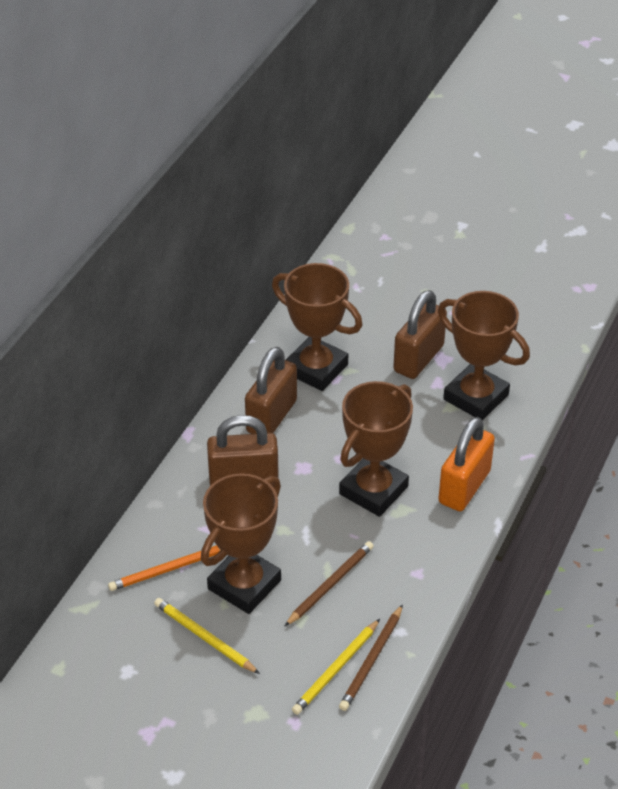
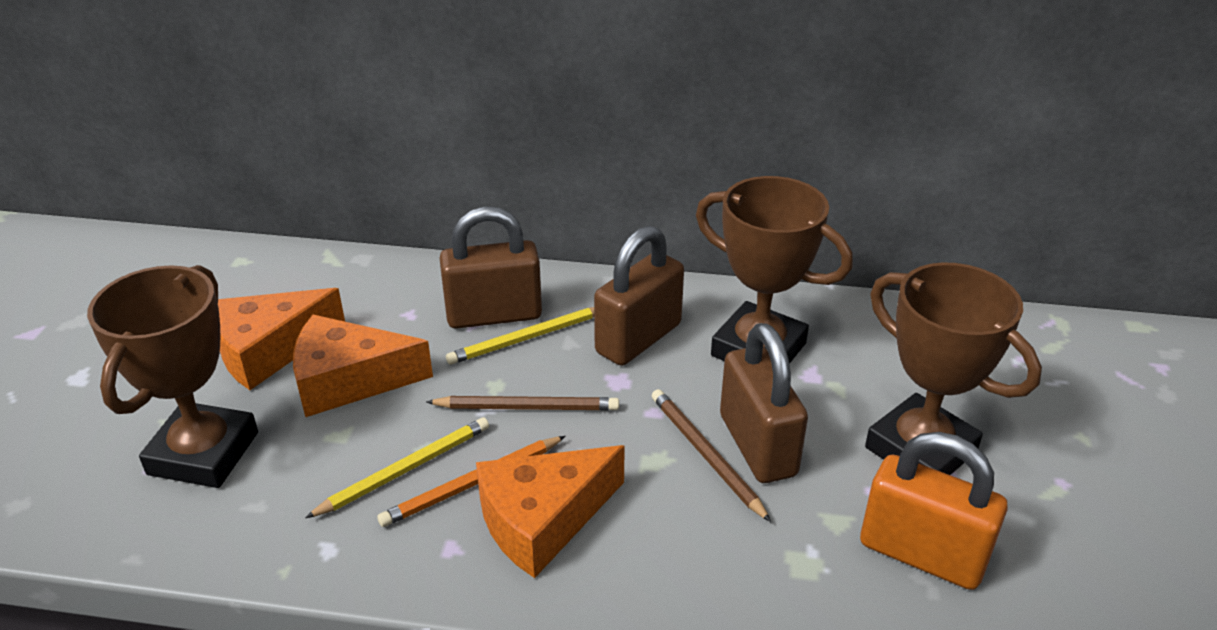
brown trophy: 4 -> 3
orange cheese: 0 -> 3

